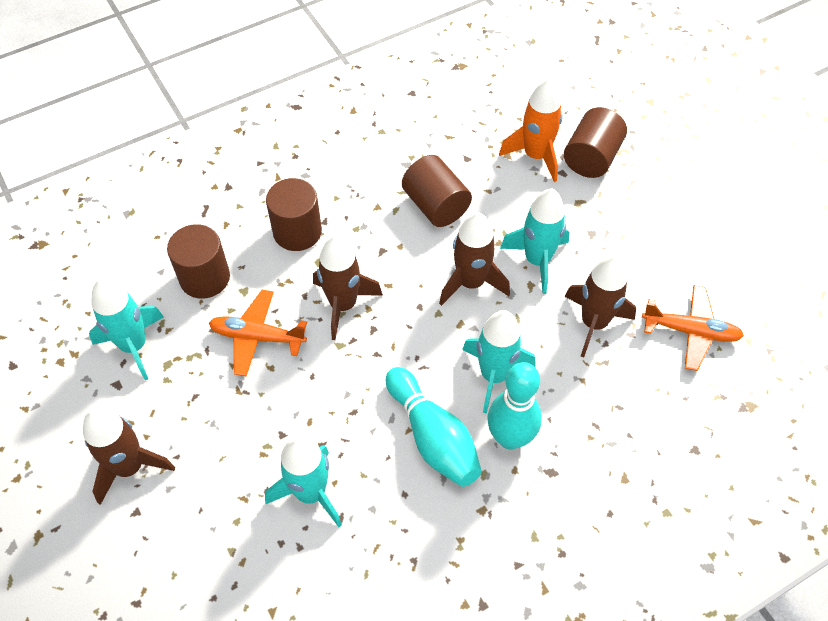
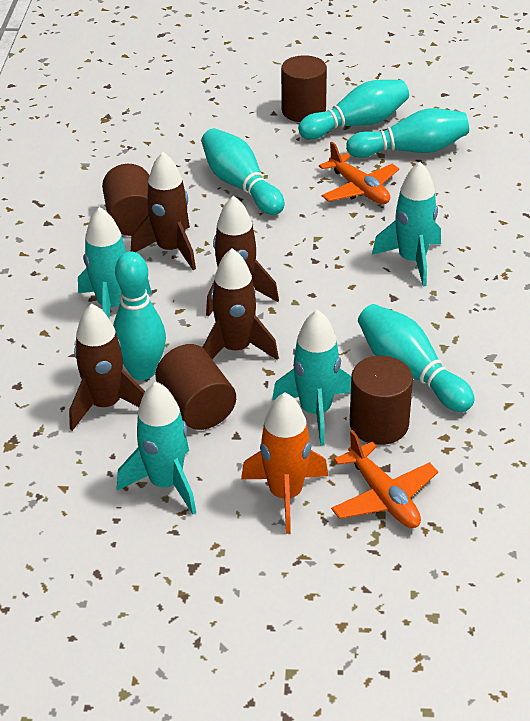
turquoise bowling pin: 2 -> 5

